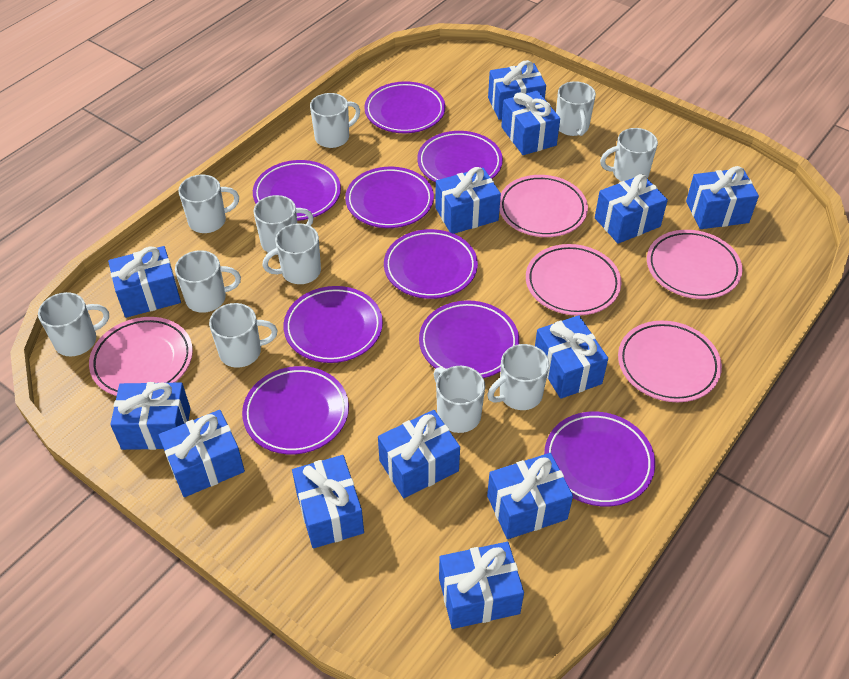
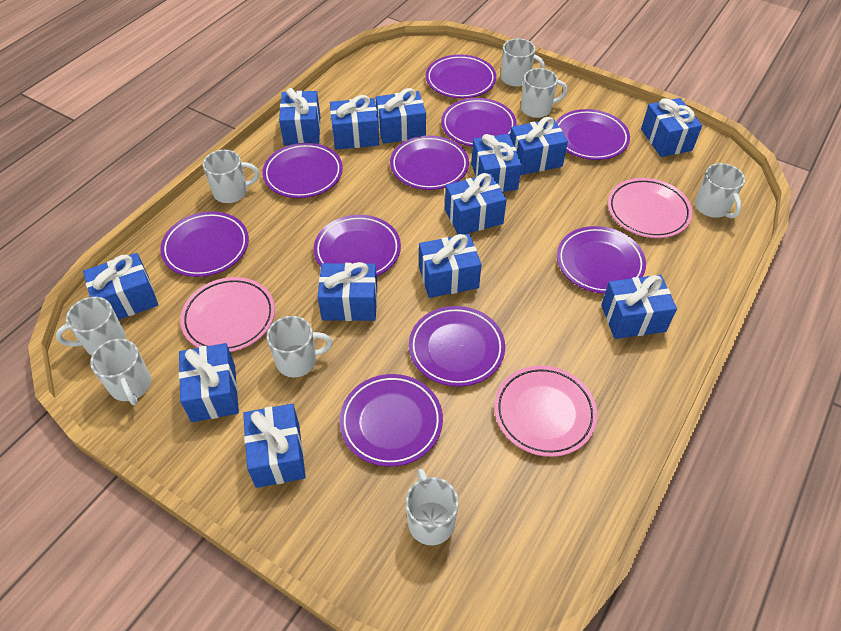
pink plate: 5 -> 3
purple plate: 9 -> 10
white mug: 11 -> 8

